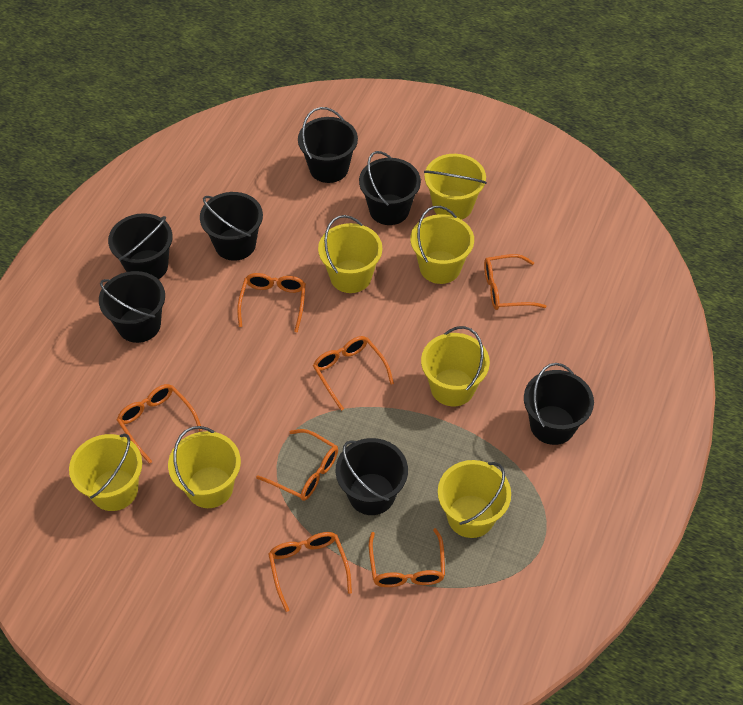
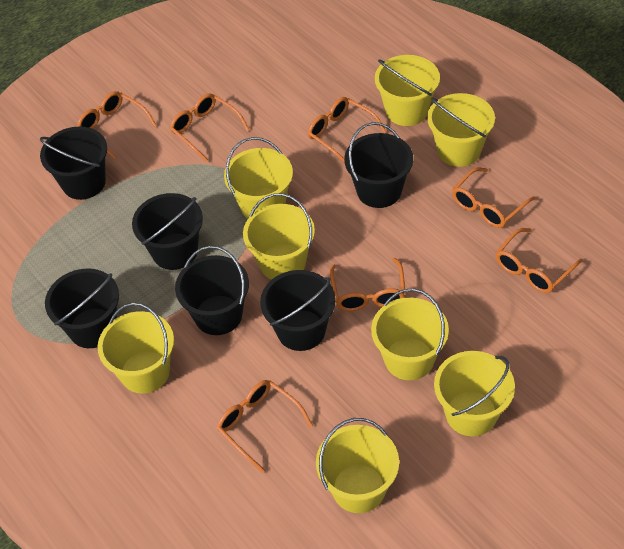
black bucket: 7 -> 6
yellow bucket: 7 -> 8

